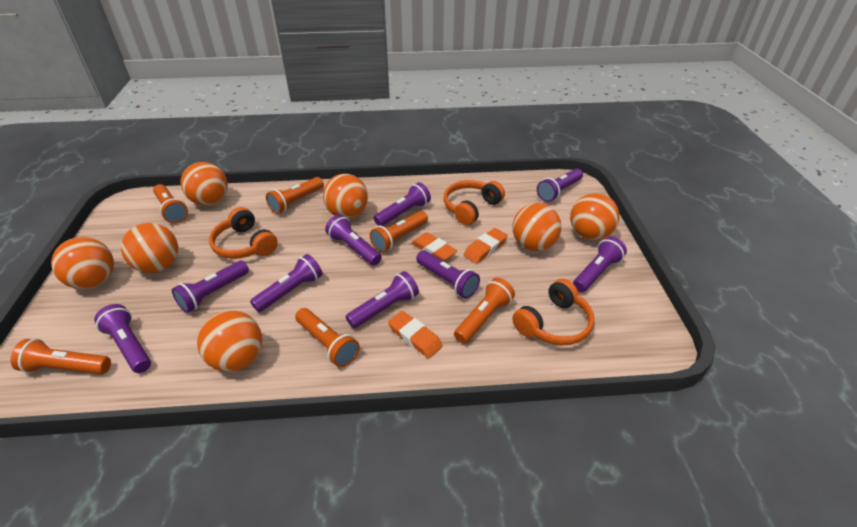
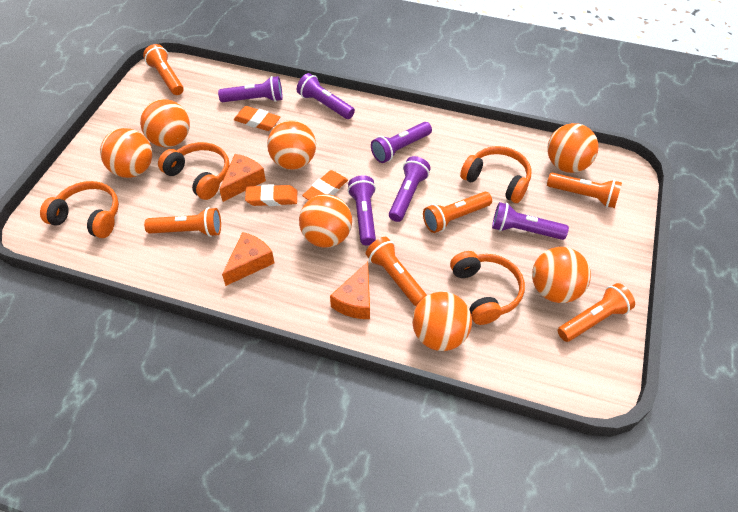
orange cheese: 0 -> 3
orange headphones: 3 -> 4
purple flashlight: 9 -> 6

